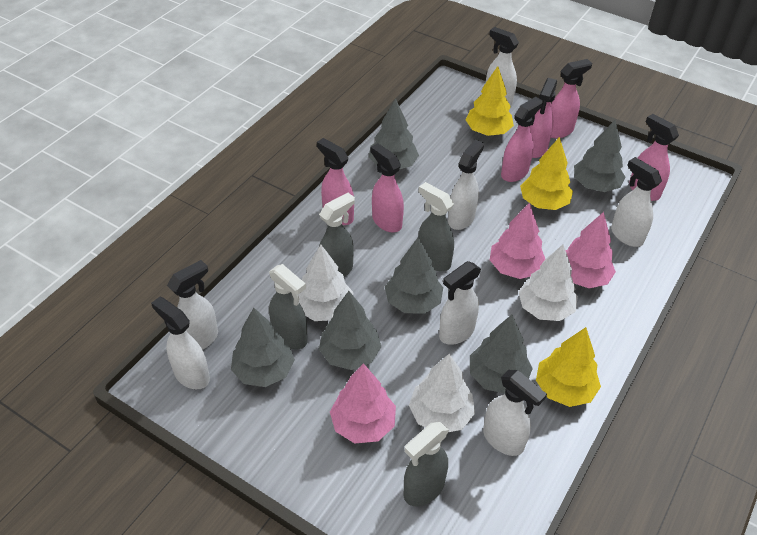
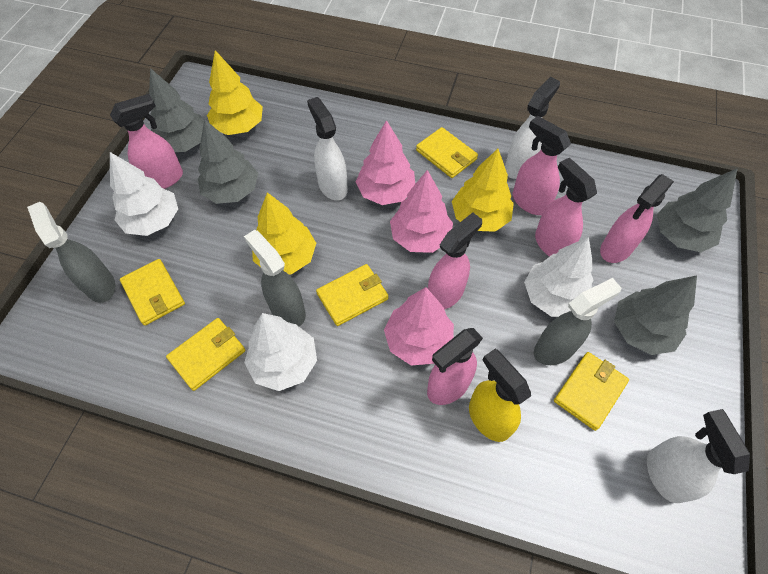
grey spray bottle: 4 -> 3
grey tree: 6 -> 4
white spray bottle: 7 -> 3
yellow spray bottle: 0 -> 1
yellow wallet: 0 -> 5

